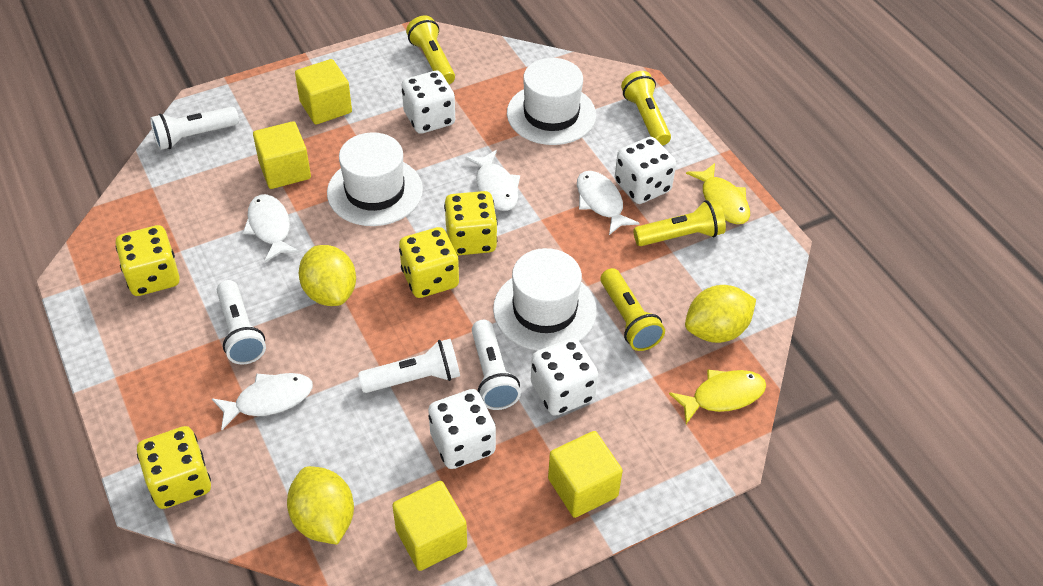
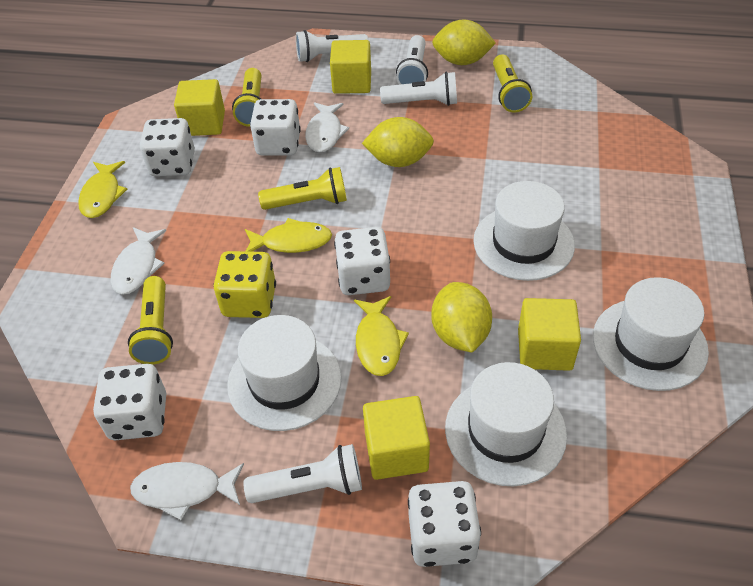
white dice: 4 -> 5
white fish: 4 -> 3
white hat: 3 -> 4
yellow dice: 4 -> 1
yellow fish: 2 -> 3

